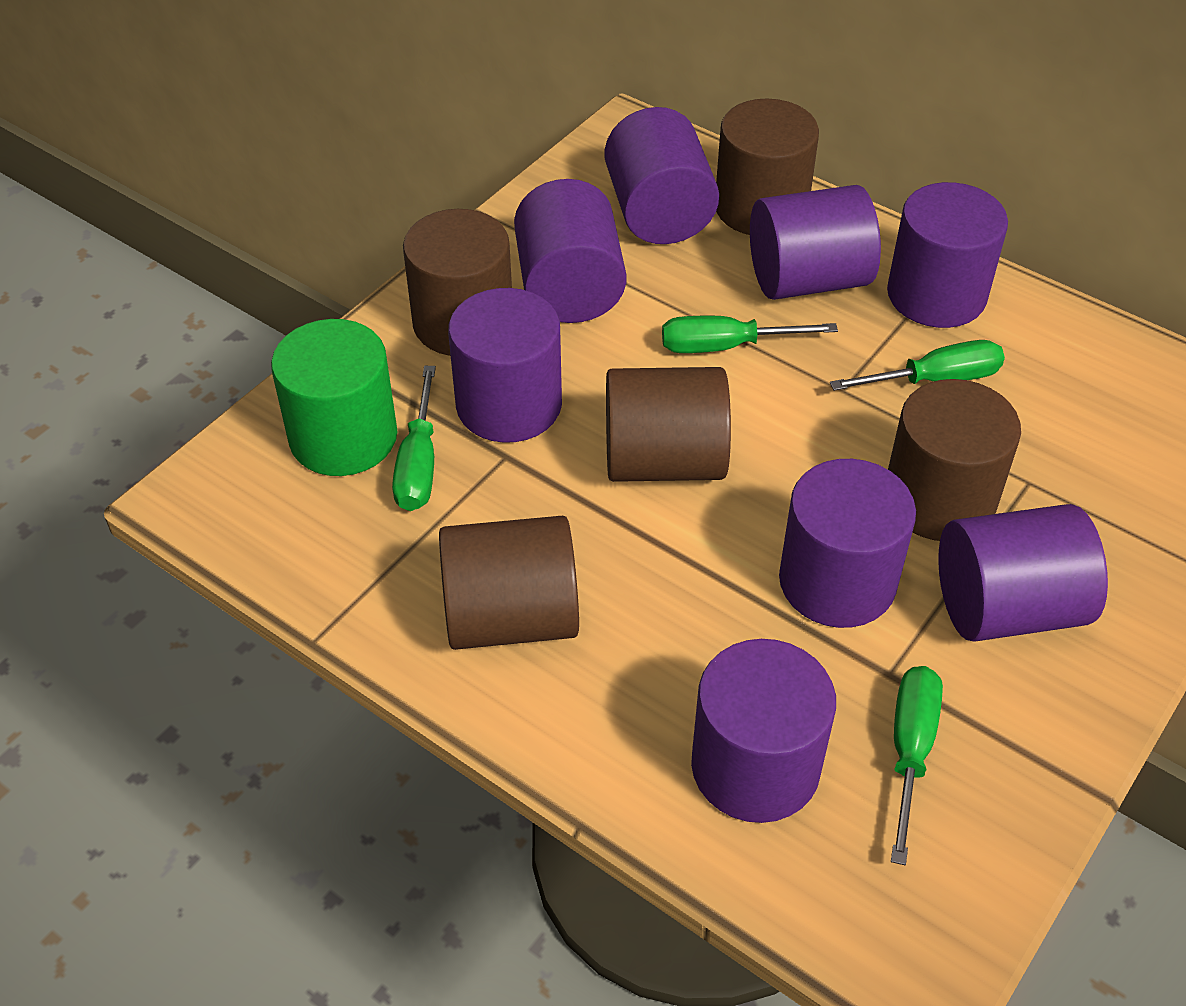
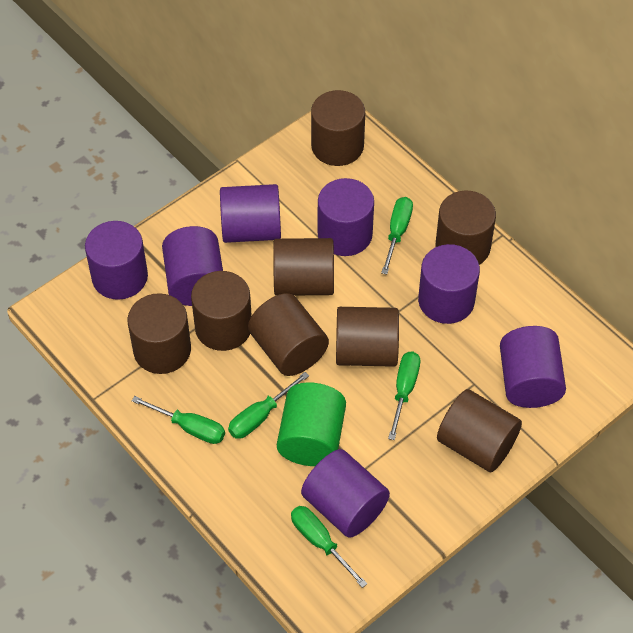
brown cylinder: 5 -> 8
green screwdriver: 4 -> 5
purple cylinder: 8 -> 7

